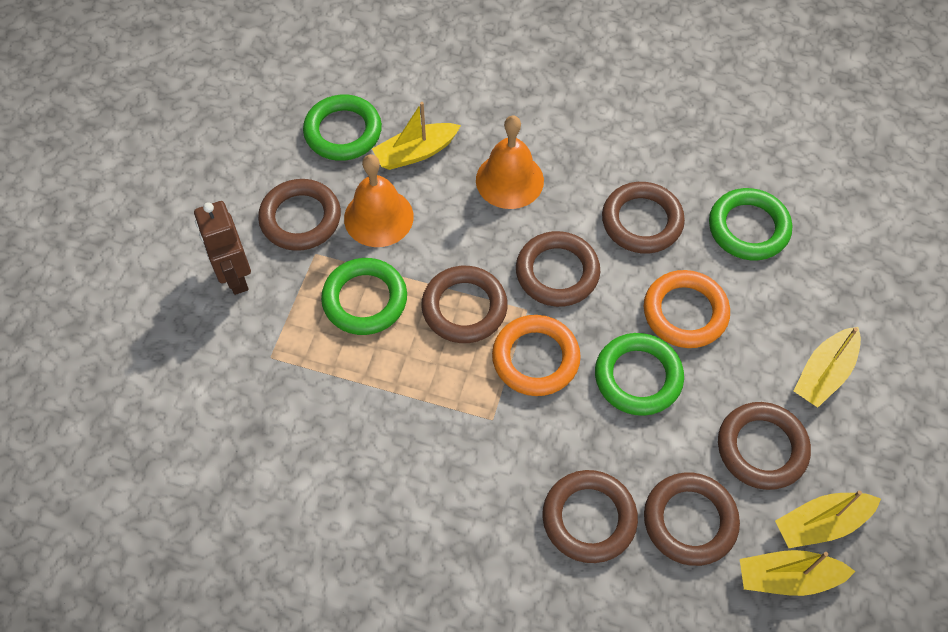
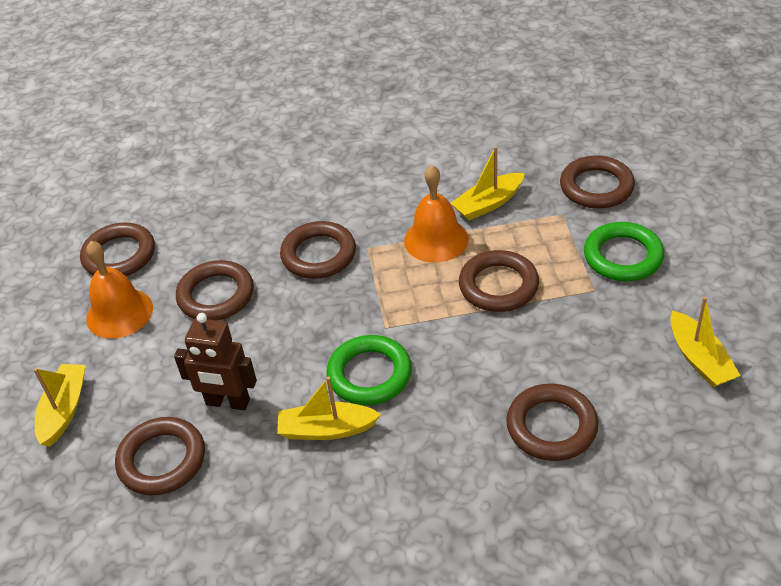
green ring: 4 -> 2
orange ring: 2 -> 0

